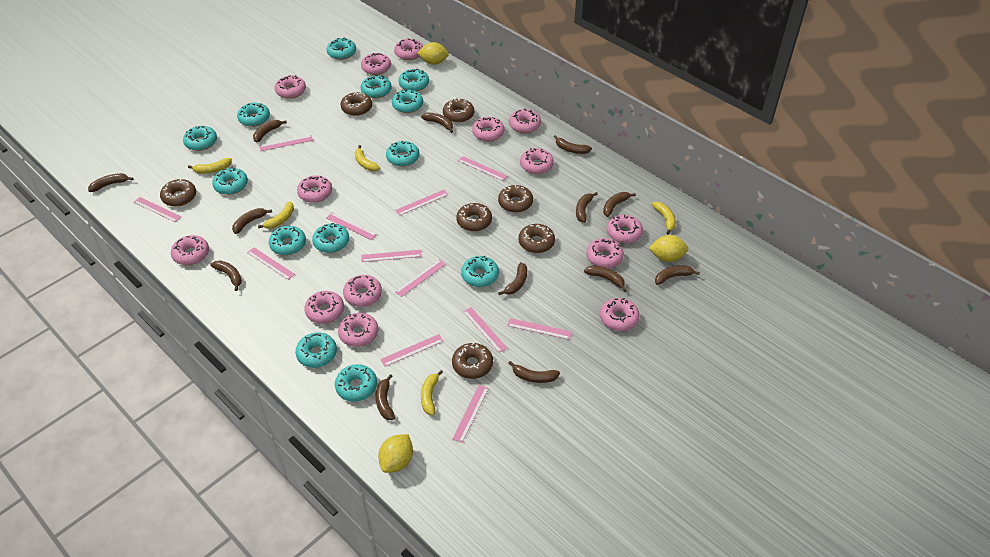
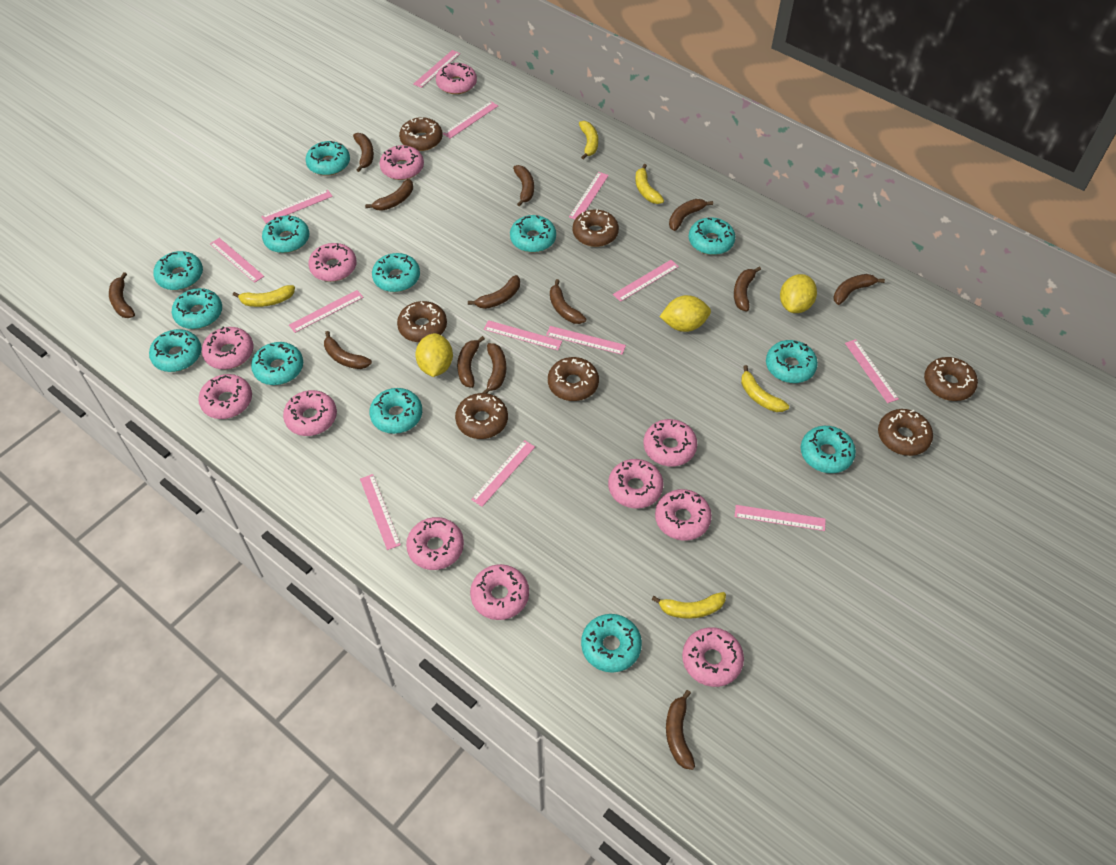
pink donut: 14 -> 12
pink ruler: 12 -> 13

